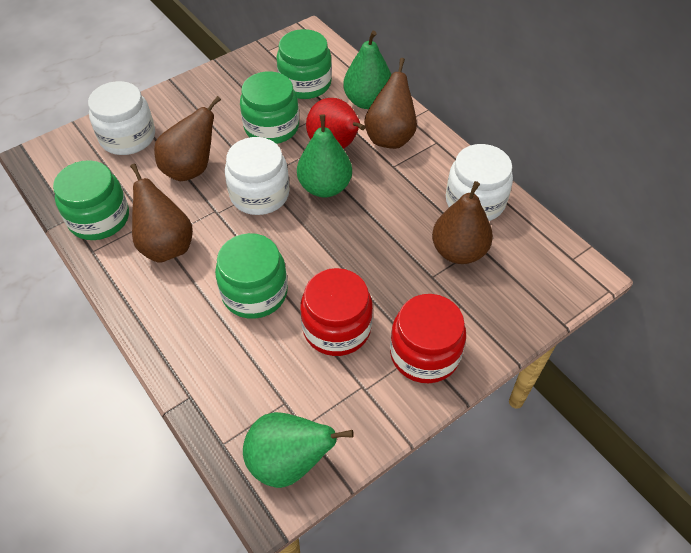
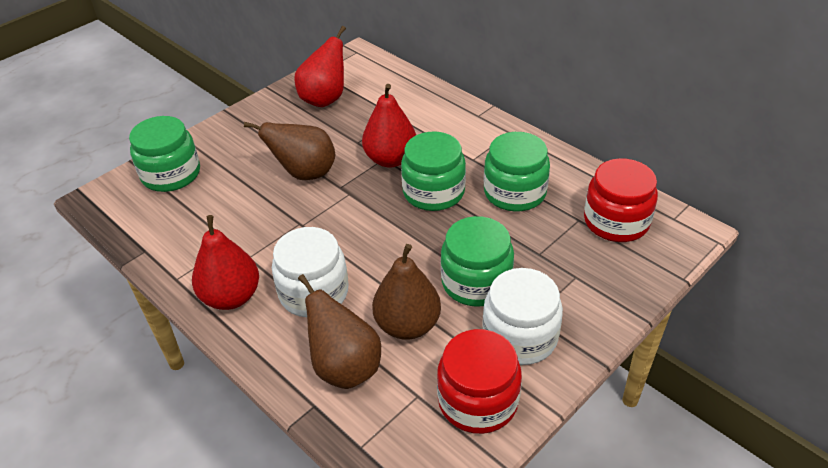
brown pear: 4 -> 3
green pear: 3 -> 0
red pear: 1 -> 3
white jar: 3 -> 2

